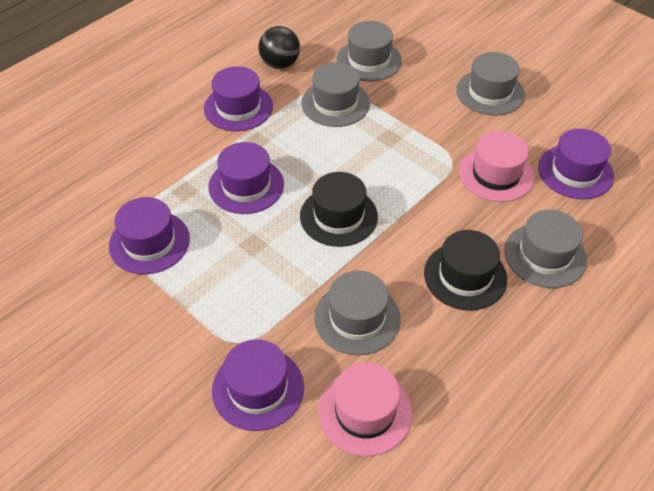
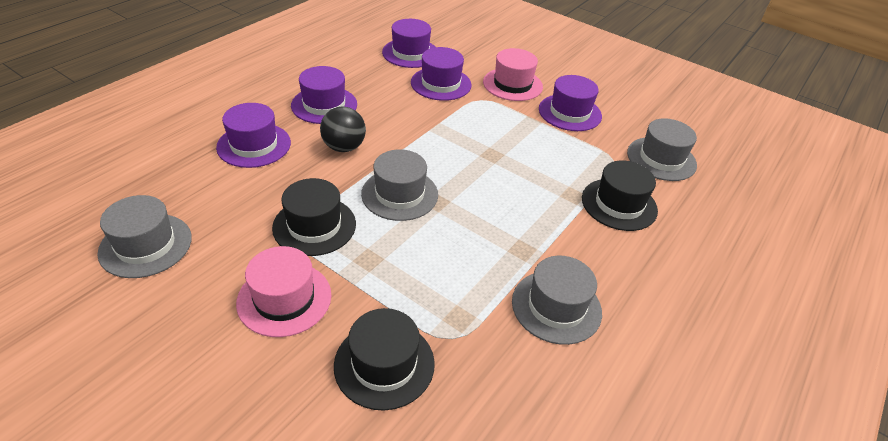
black hat: 2 -> 3
grey hat: 5 -> 4

